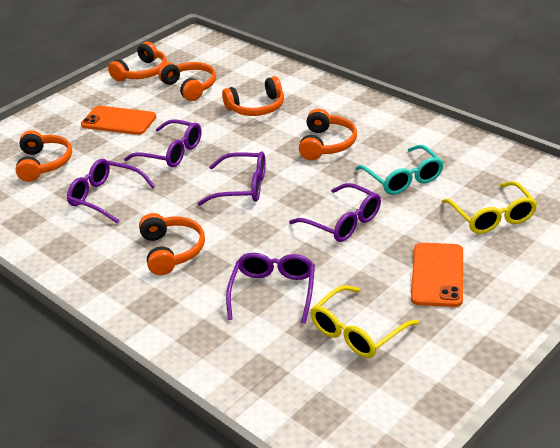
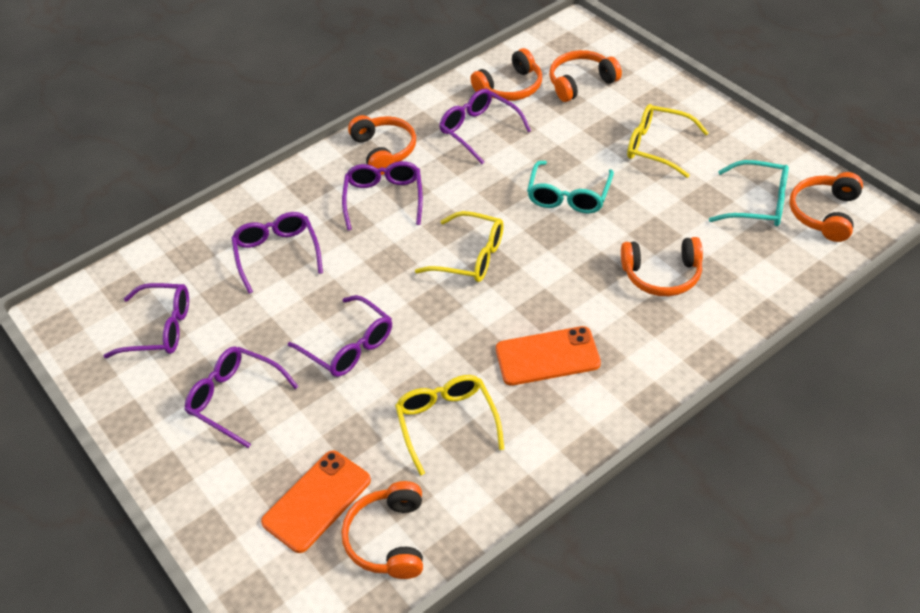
purple glasses: 5 -> 6
turquoise glasses: 1 -> 2
yellow glasses: 2 -> 3

